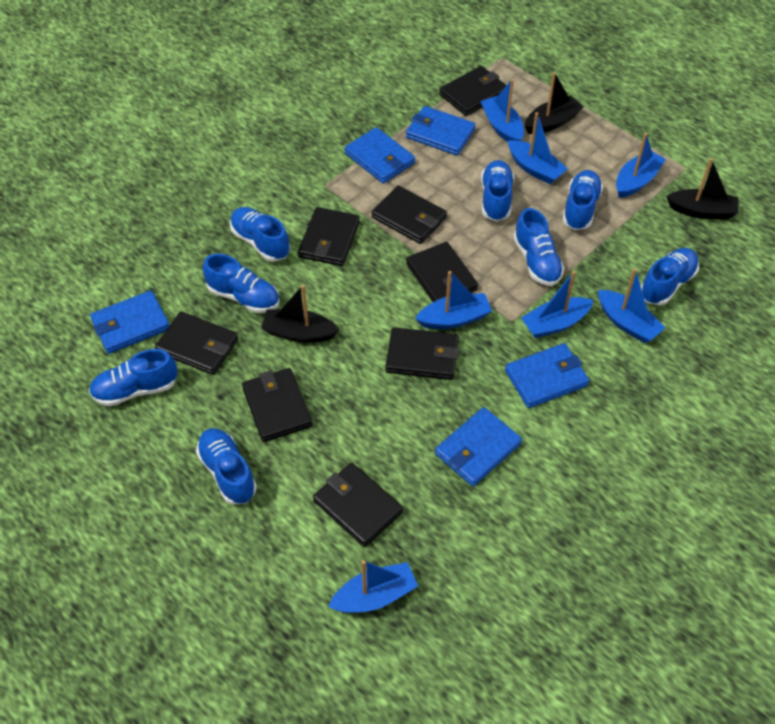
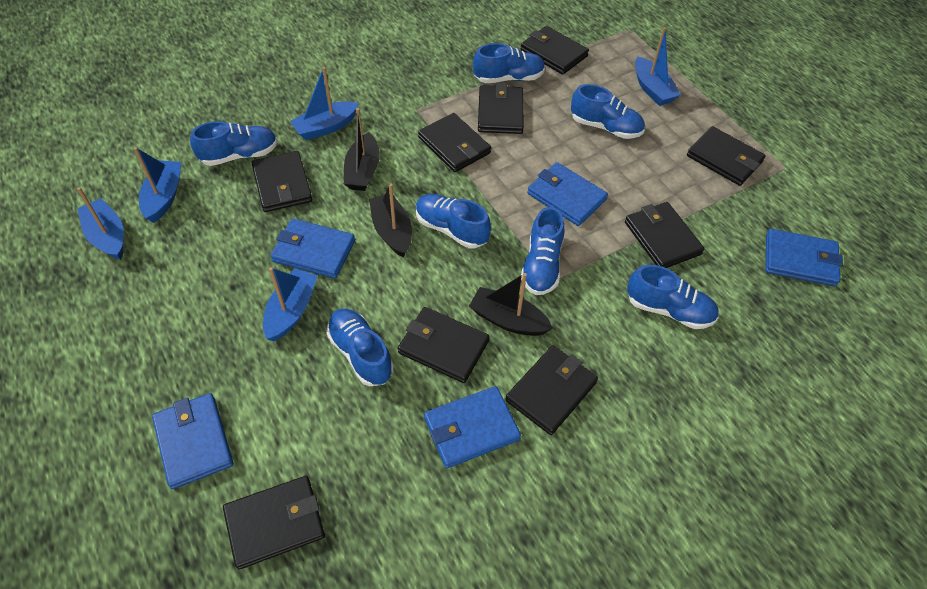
black wallet: 8 -> 9
blue boat: 7 -> 5
blue shoe: 8 -> 7

